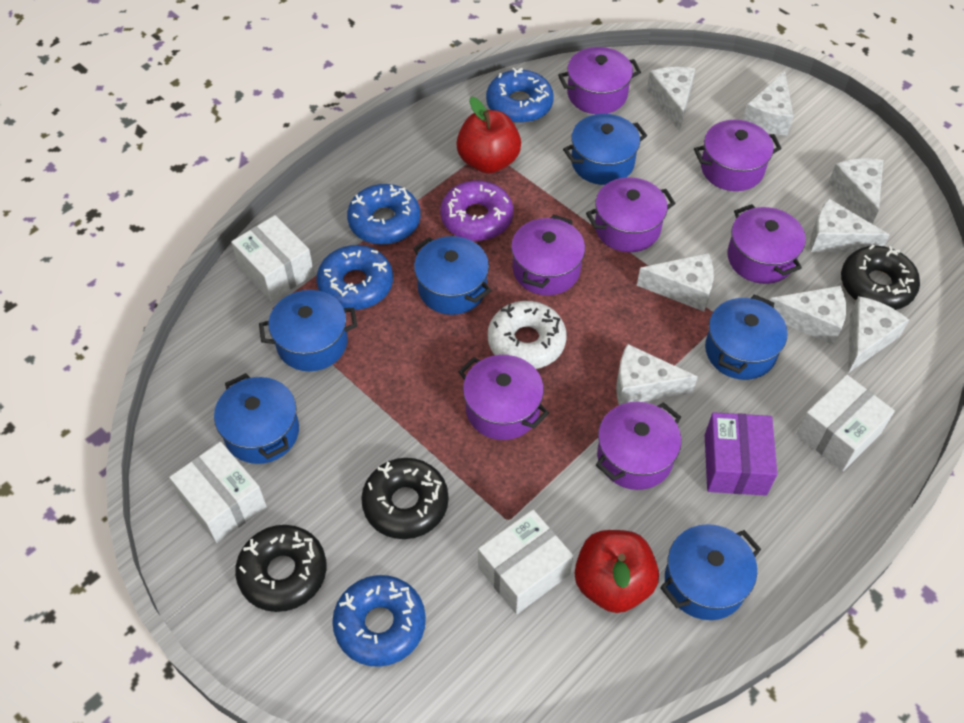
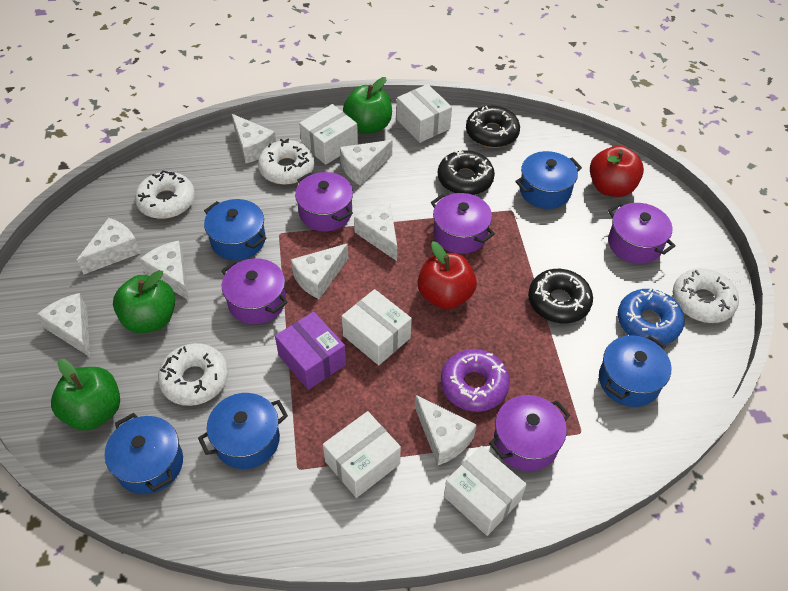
blue donut: 4 -> 1
blue pot: 6 -> 5
green apple: 0 -> 3
purple pot: 7 -> 5
white box: 4 -> 5
white donut: 1 -> 4

